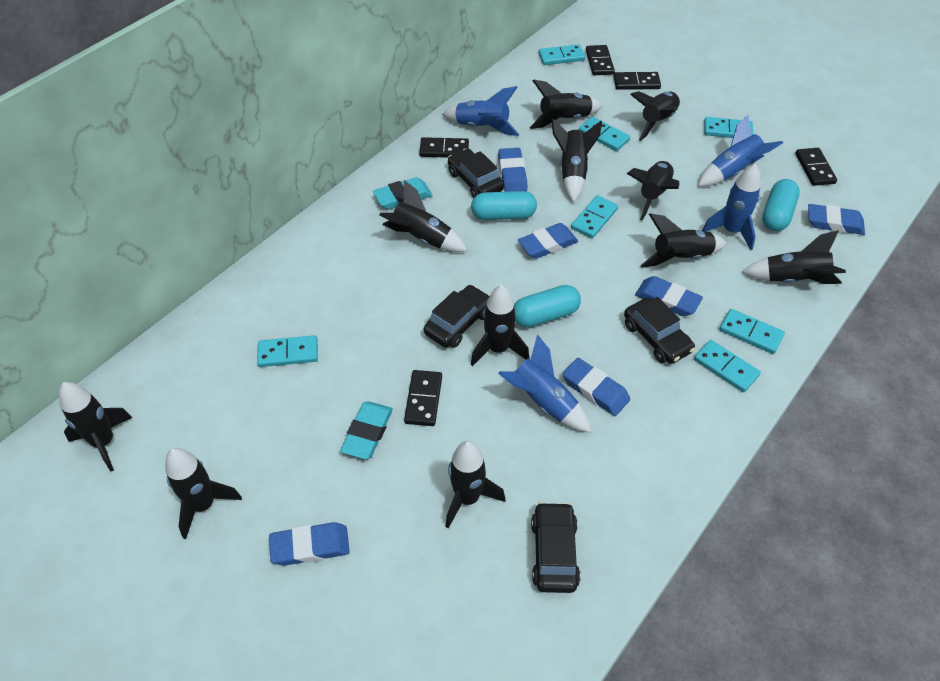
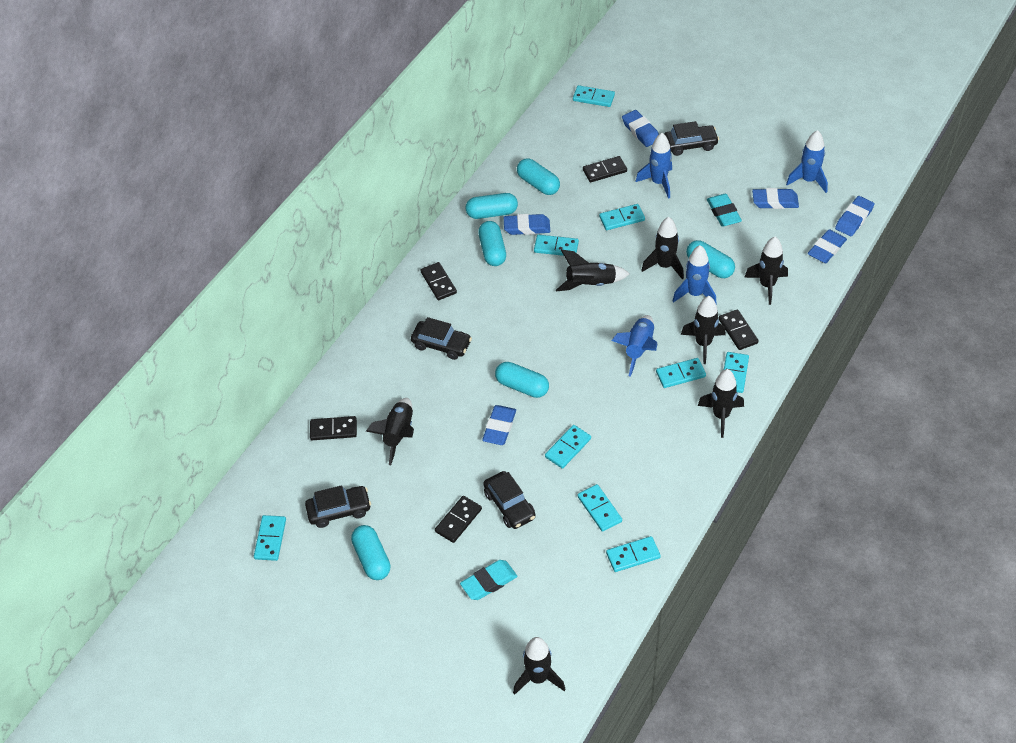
black rocket: 11 -> 7
turquoise capsule: 3 -> 6
turquoise domino: 7 -> 9

